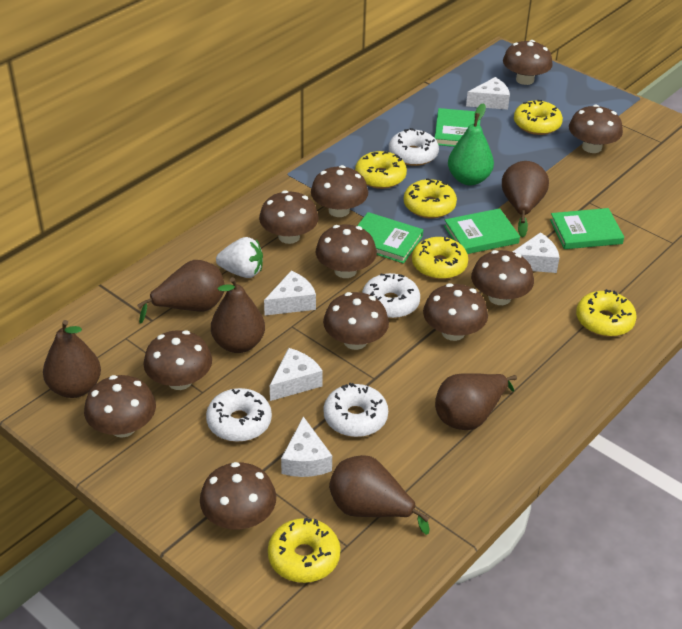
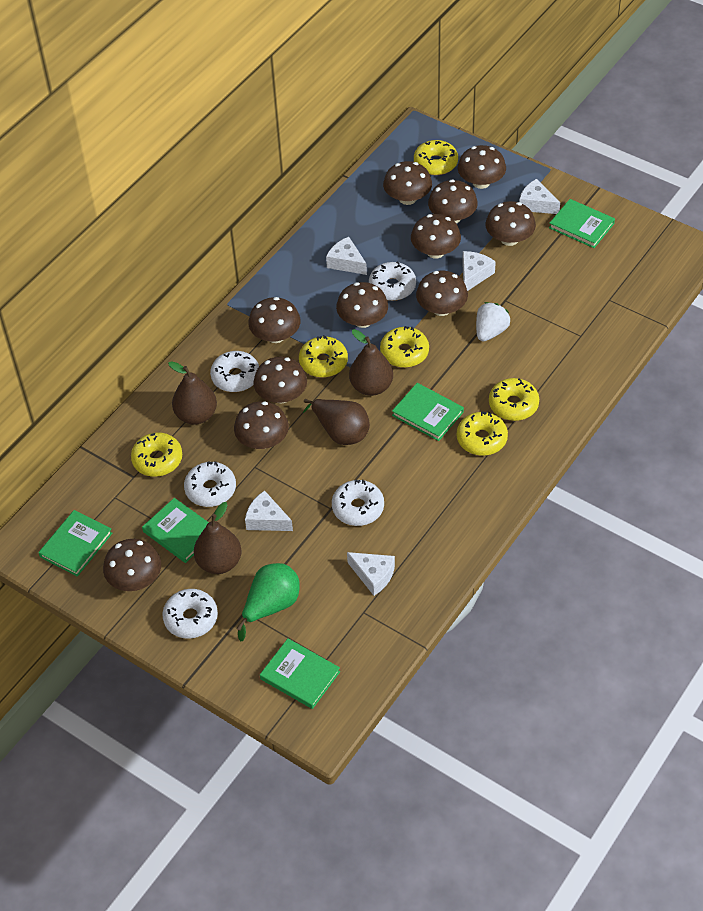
brown pear: 6 -> 4
green book: 4 -> 5
white donut: 4 -> 5

